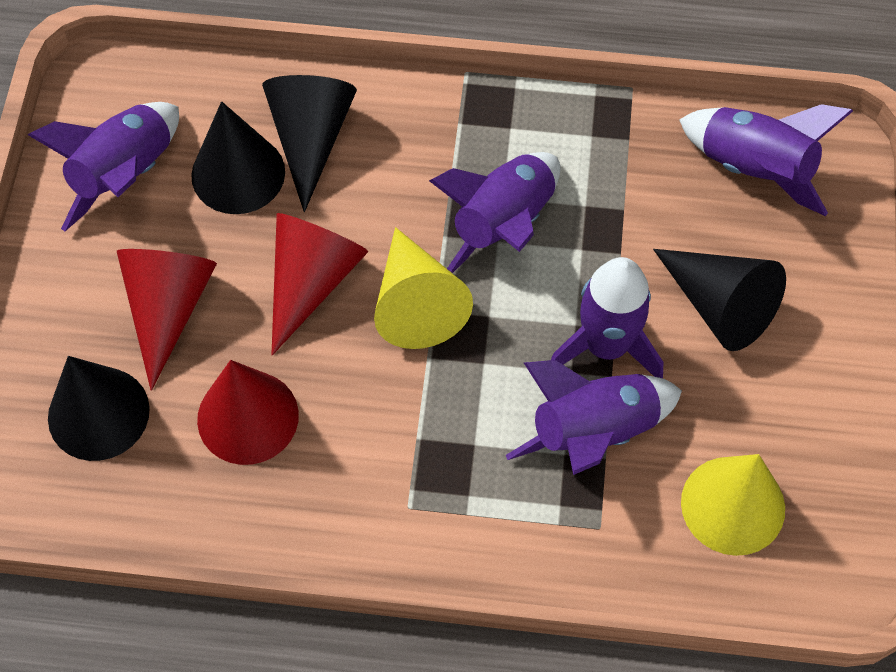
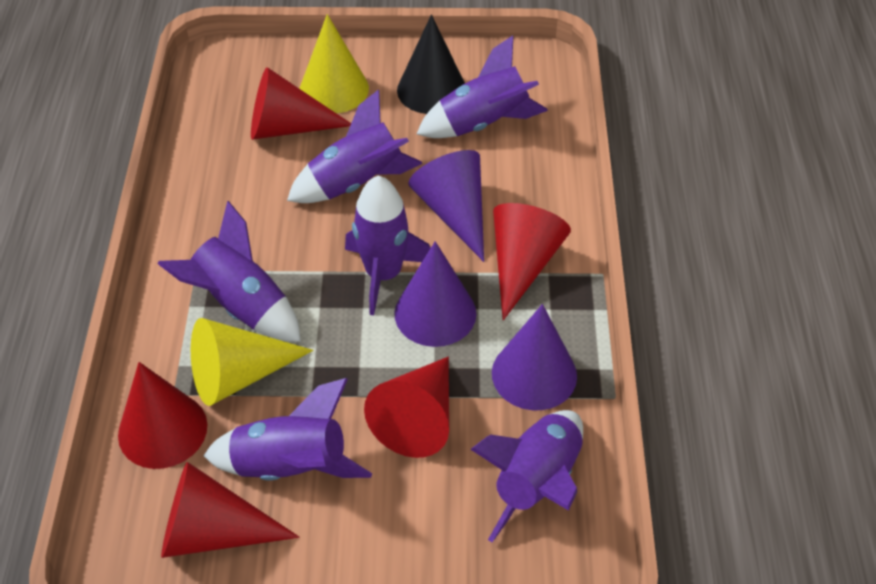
black cone: 4 -> 1
purple cone: 0 -> 3
purple rocket: 5 -> 6
red cone: 3 -> 5

